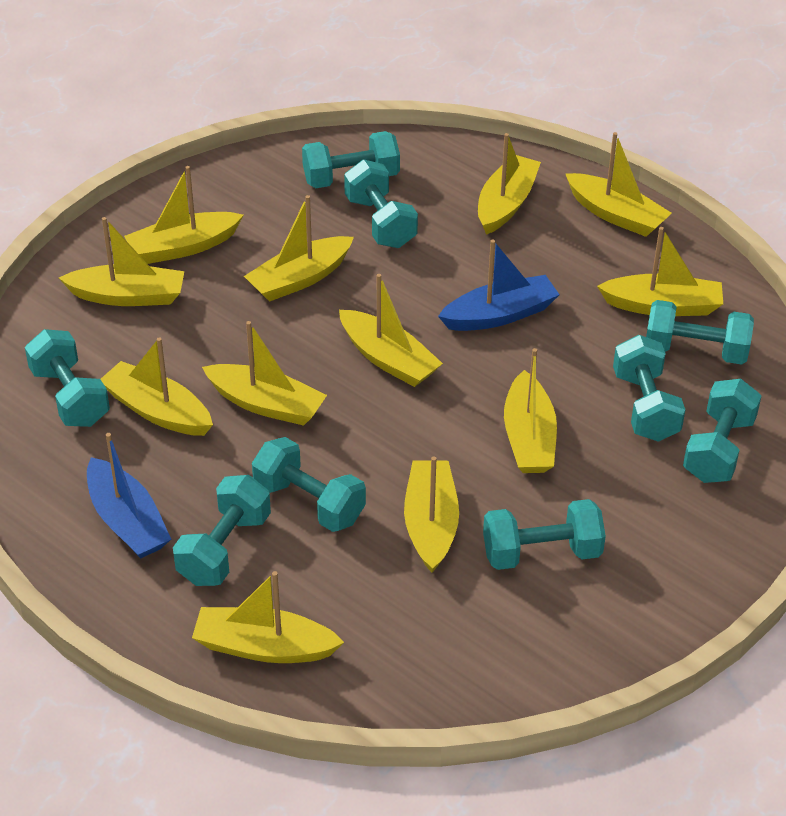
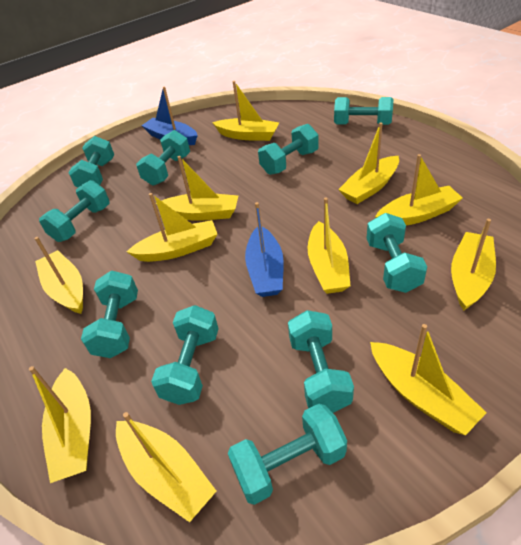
turquoise dumbbell: 9 -> 10
yellow boat: 12 -> 11

